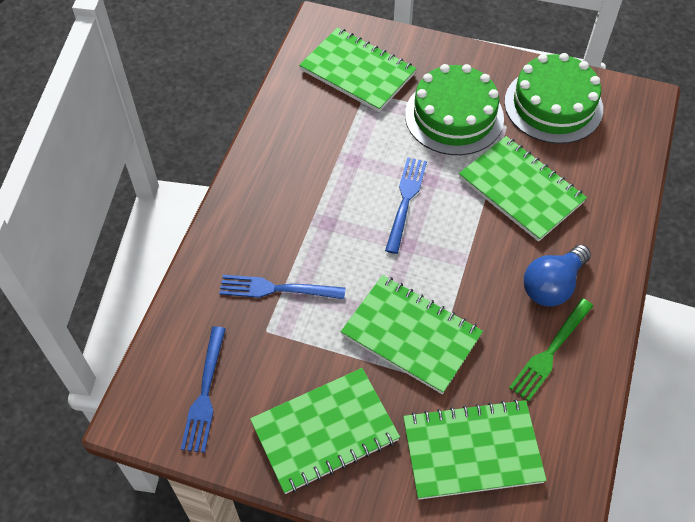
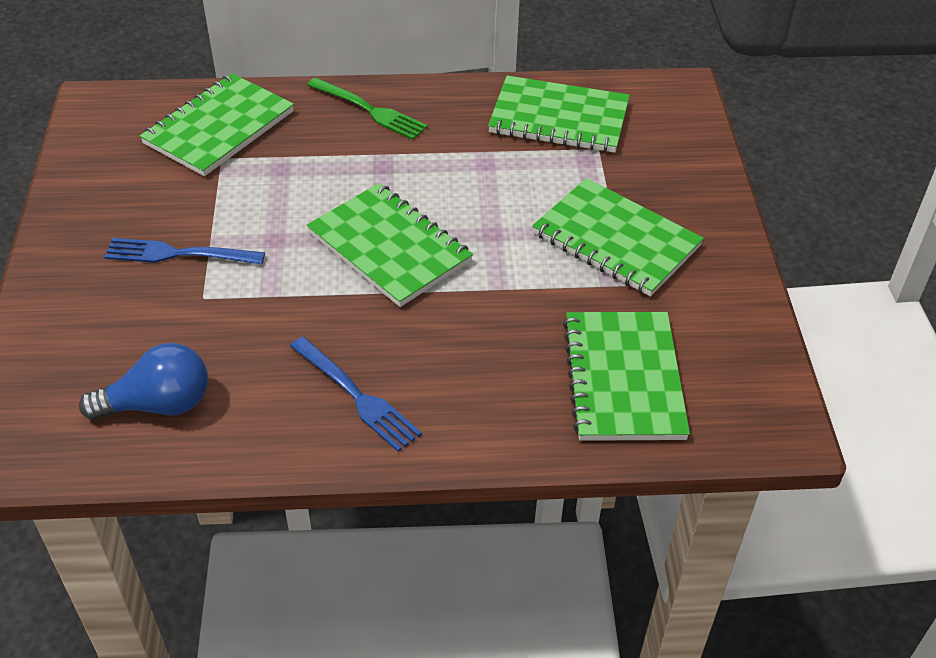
blue fork: 3 -> 2
green cake: 2 -> 0

